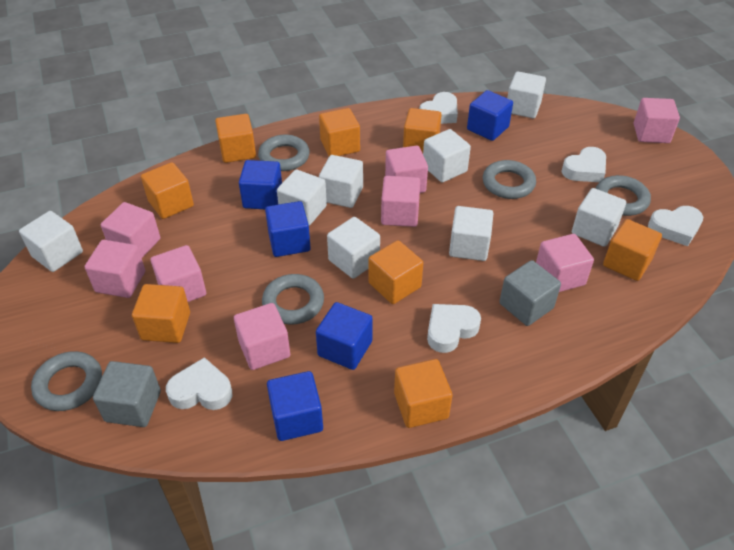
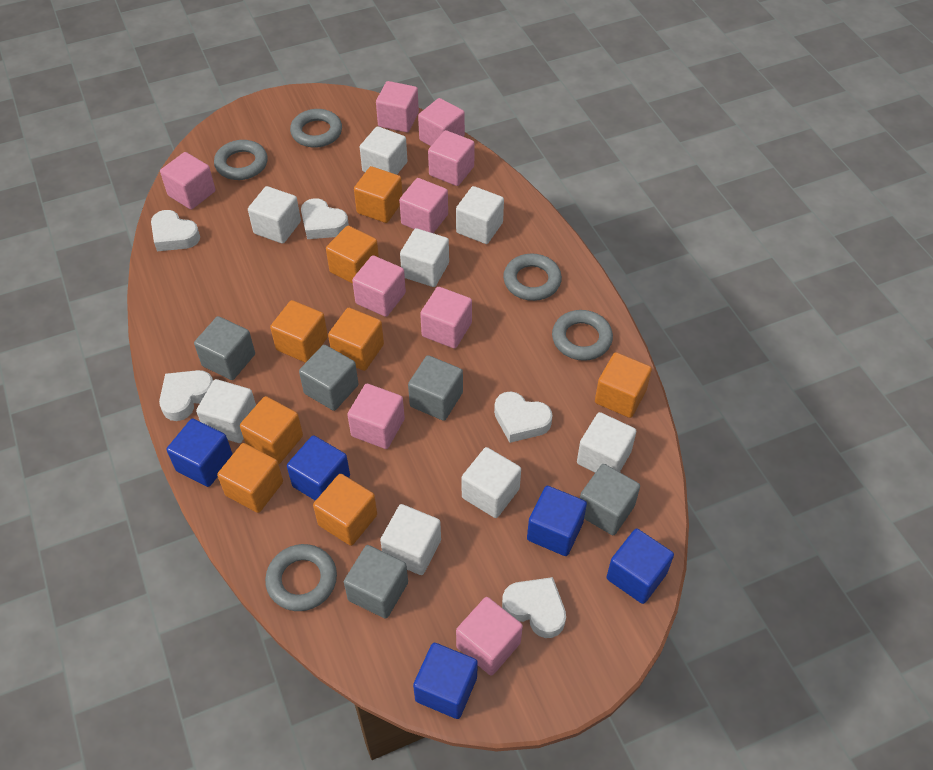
grey cube: 2 -> 5
pink cube: 8 -> 9

